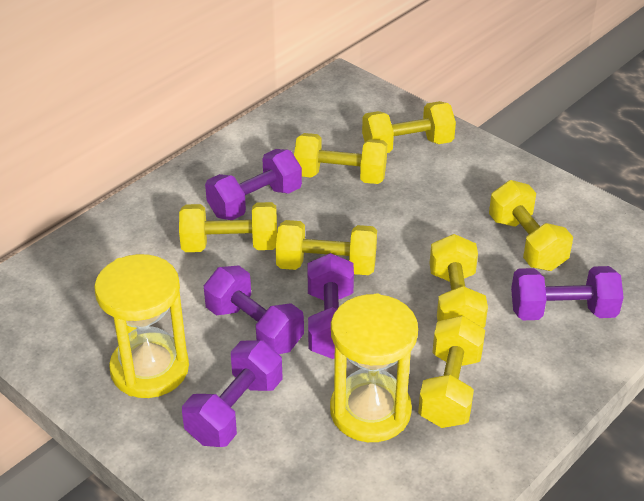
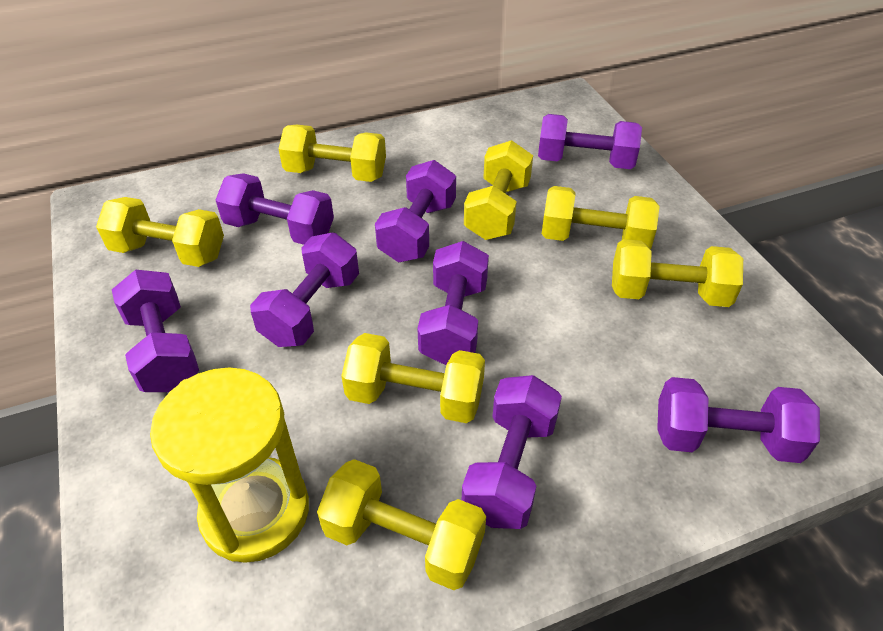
purple dumbbell: 5 -> 8
yellow hourglass: 2 -> 1

